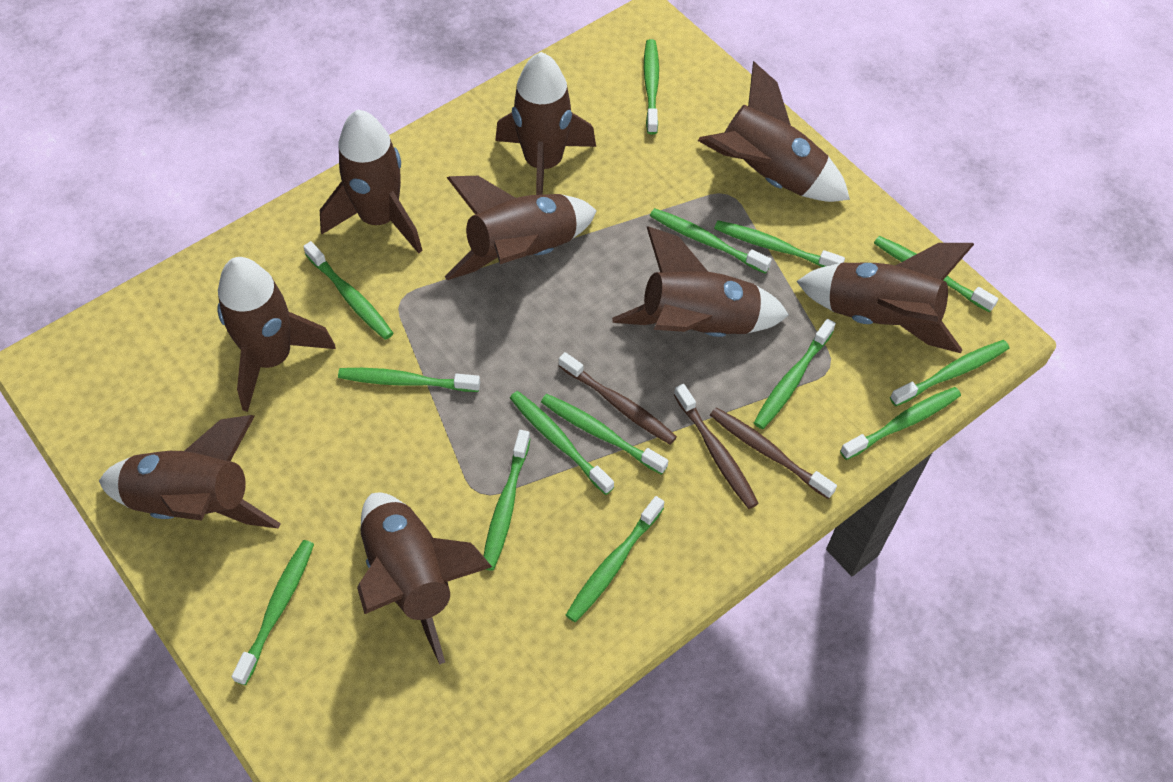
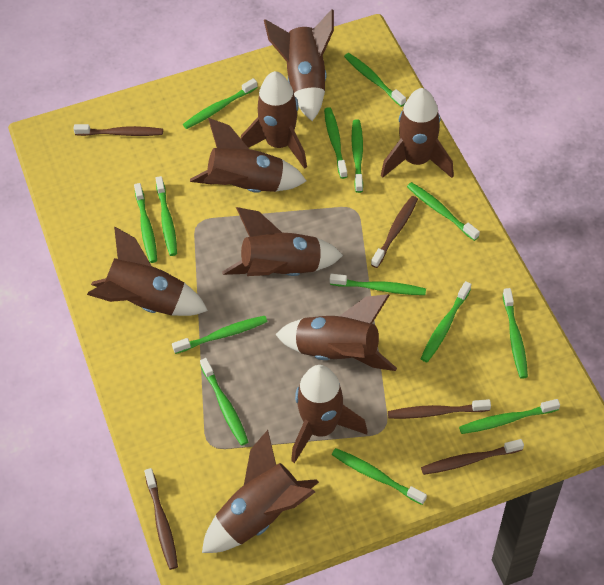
brown toothbrush: 3 -> 5

